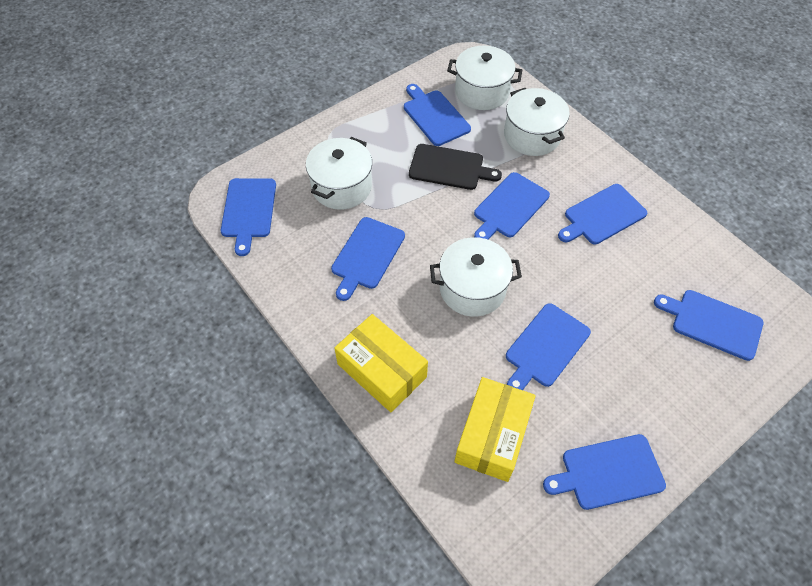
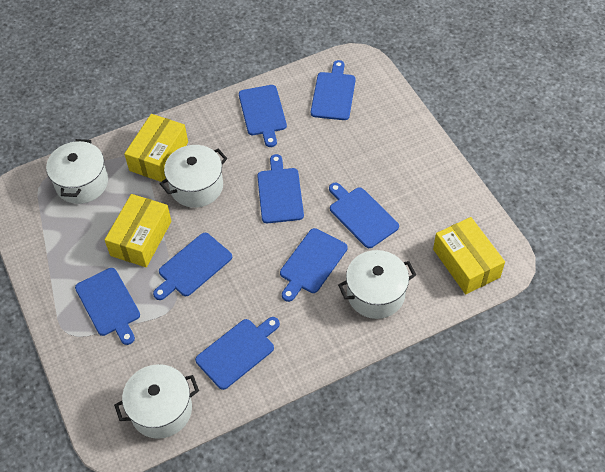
black cutting board: 1 -> 0
yellow box: 2 -> 3

